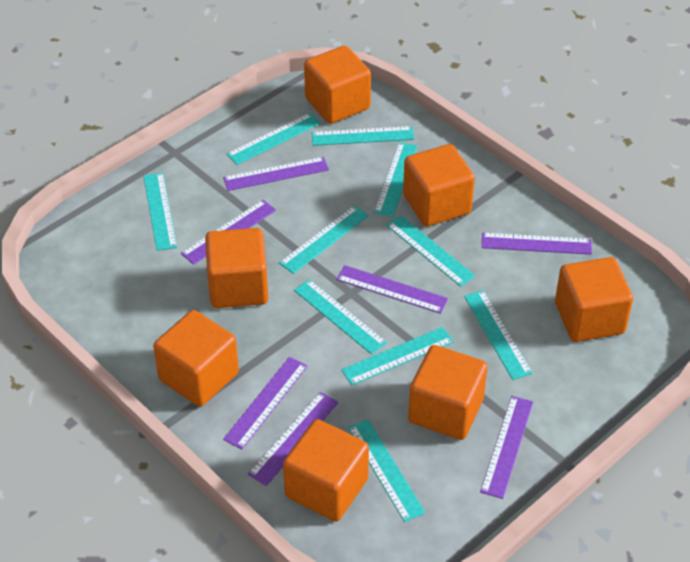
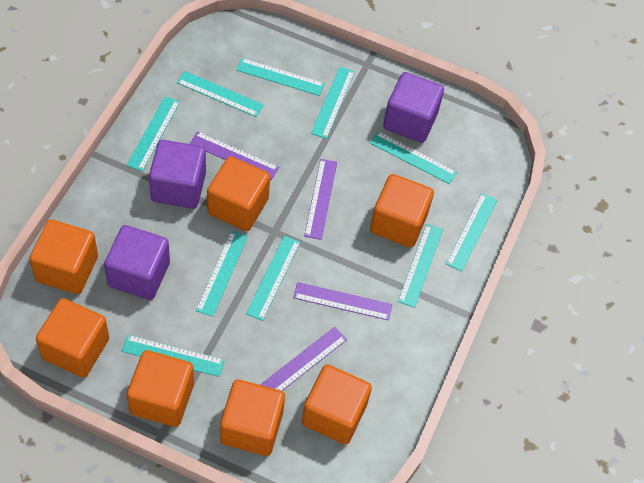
purple cube: 0 -> 3
purple ruler: 7 -> 4

